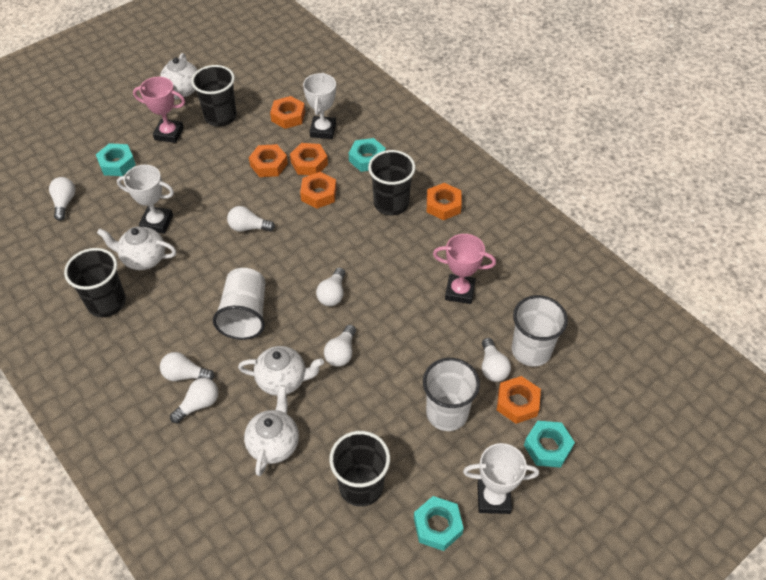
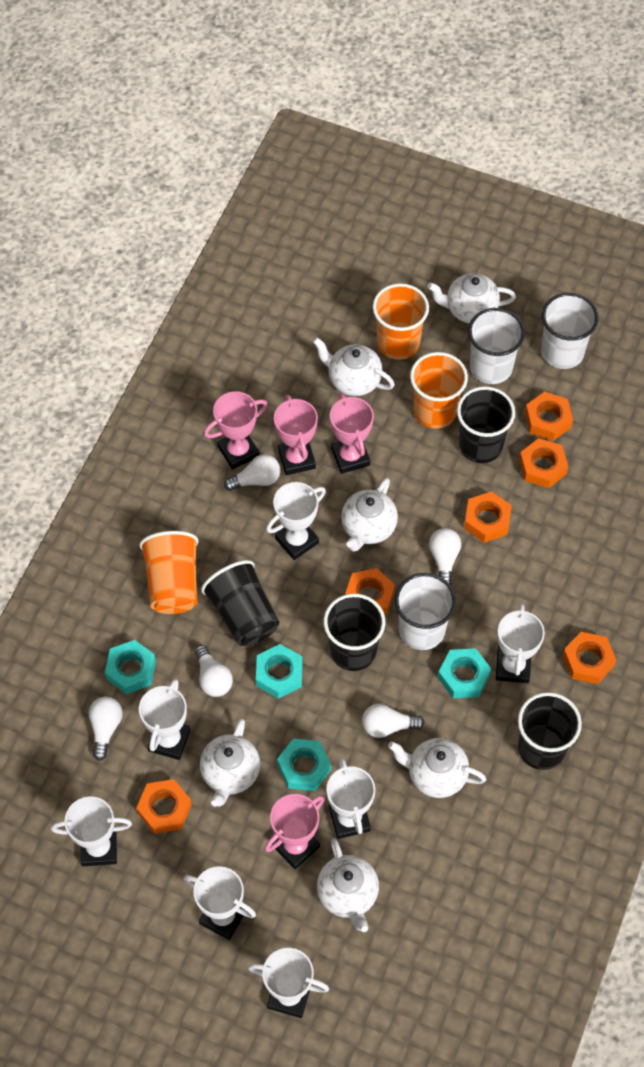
orange cup: 0 -> 3
pink trophy: 2 -> 4
white light bulb: 7 -> 5
white teapot: 4 -> 6
white trophy: 3 -> 7

